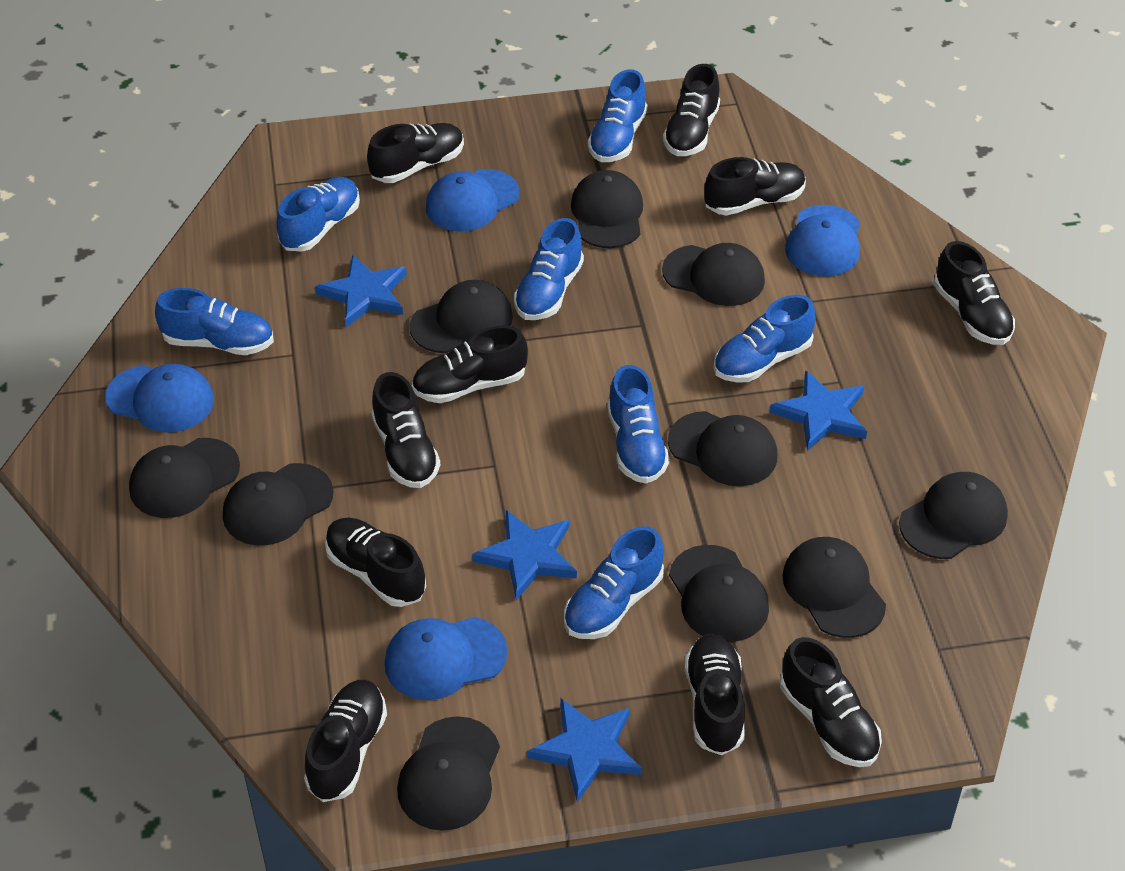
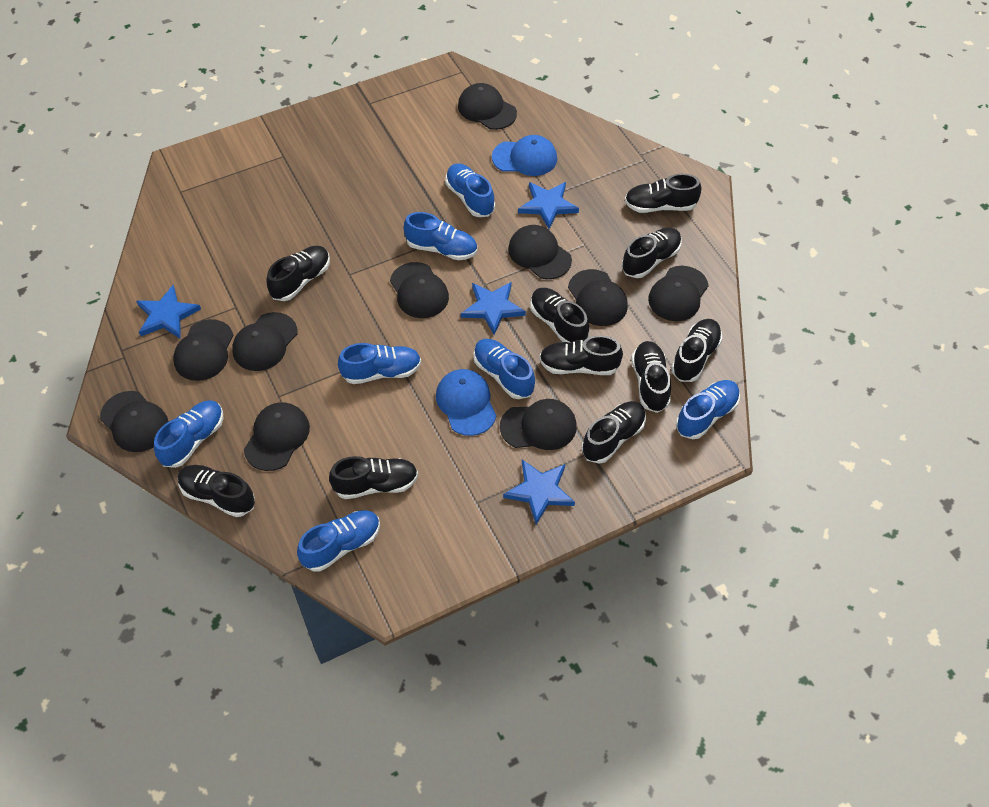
blue cap: 4 -> 2

